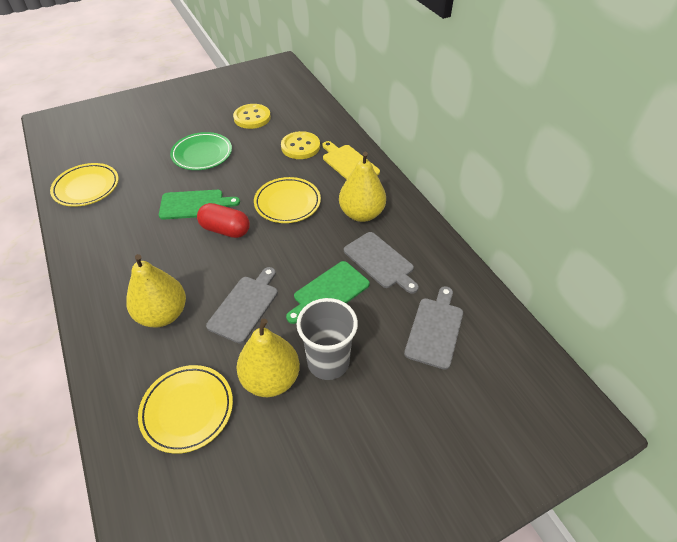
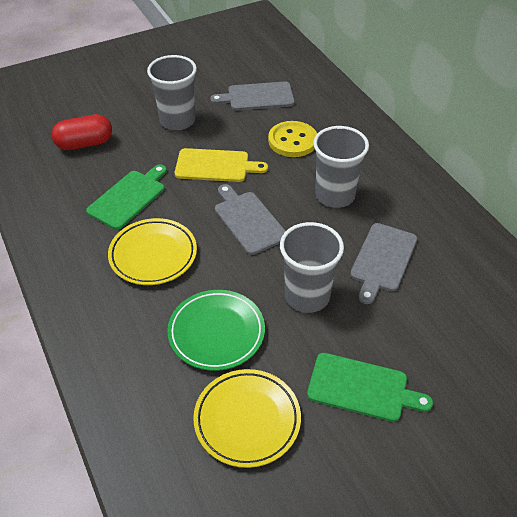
grey cup: 1 -> 3
yellow button: 2 -> 1
yellow pear: 3 -> 0
yellow plate: 3 -> 2

